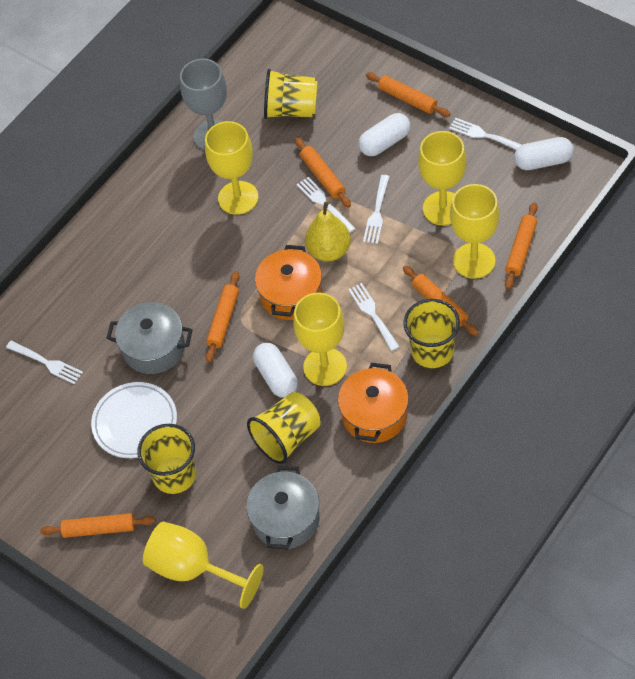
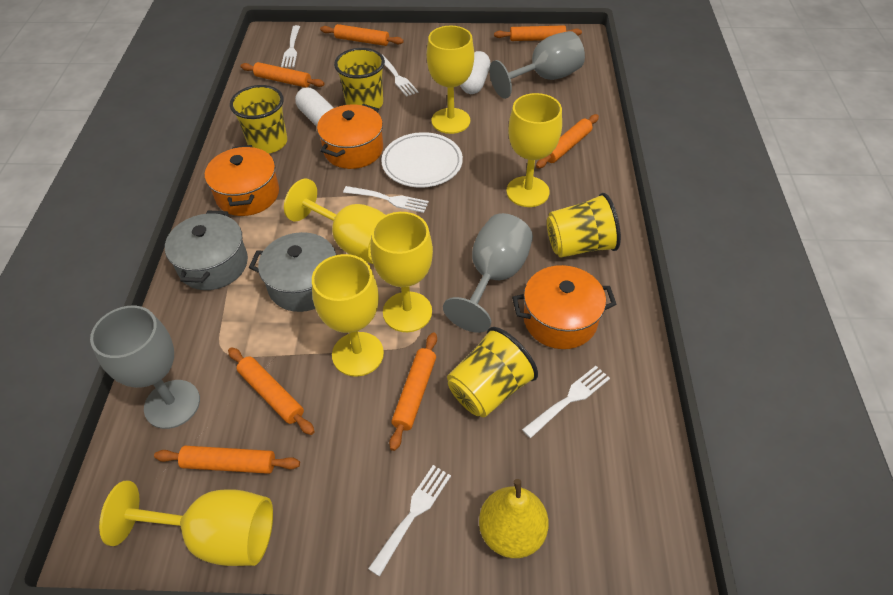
grey goblet: 1 -> 3
orange pot: 2 -> 3
orange rolling pin: 6 -> 7
white capsule: 3 -> 2
yellow goblet: 5 -> 6

